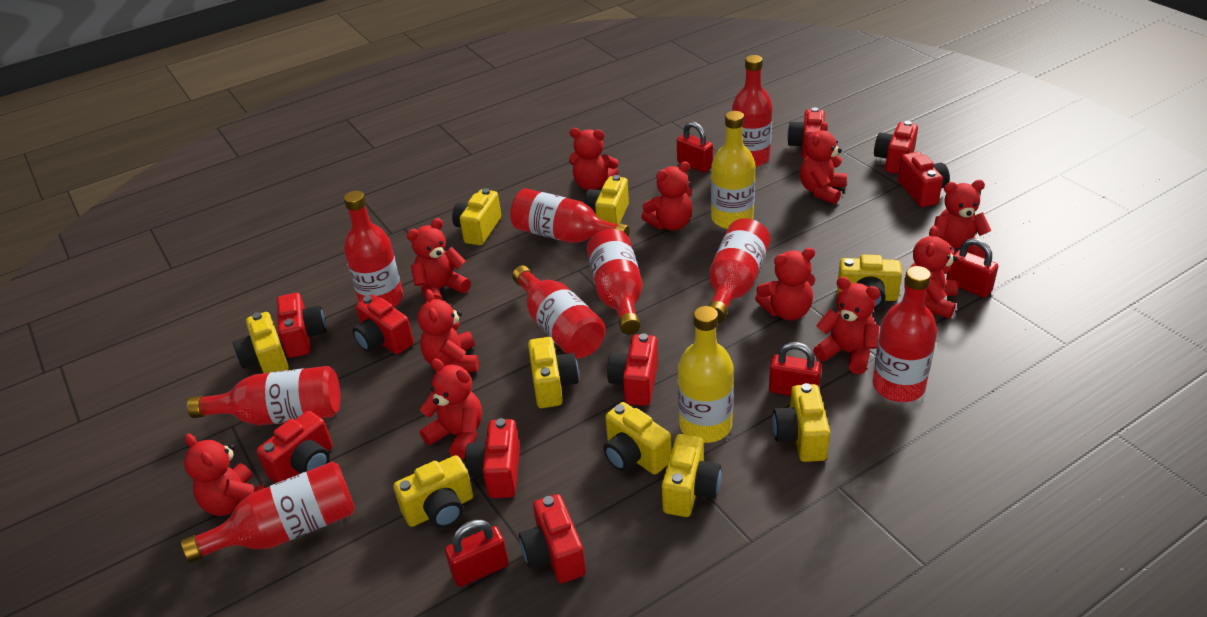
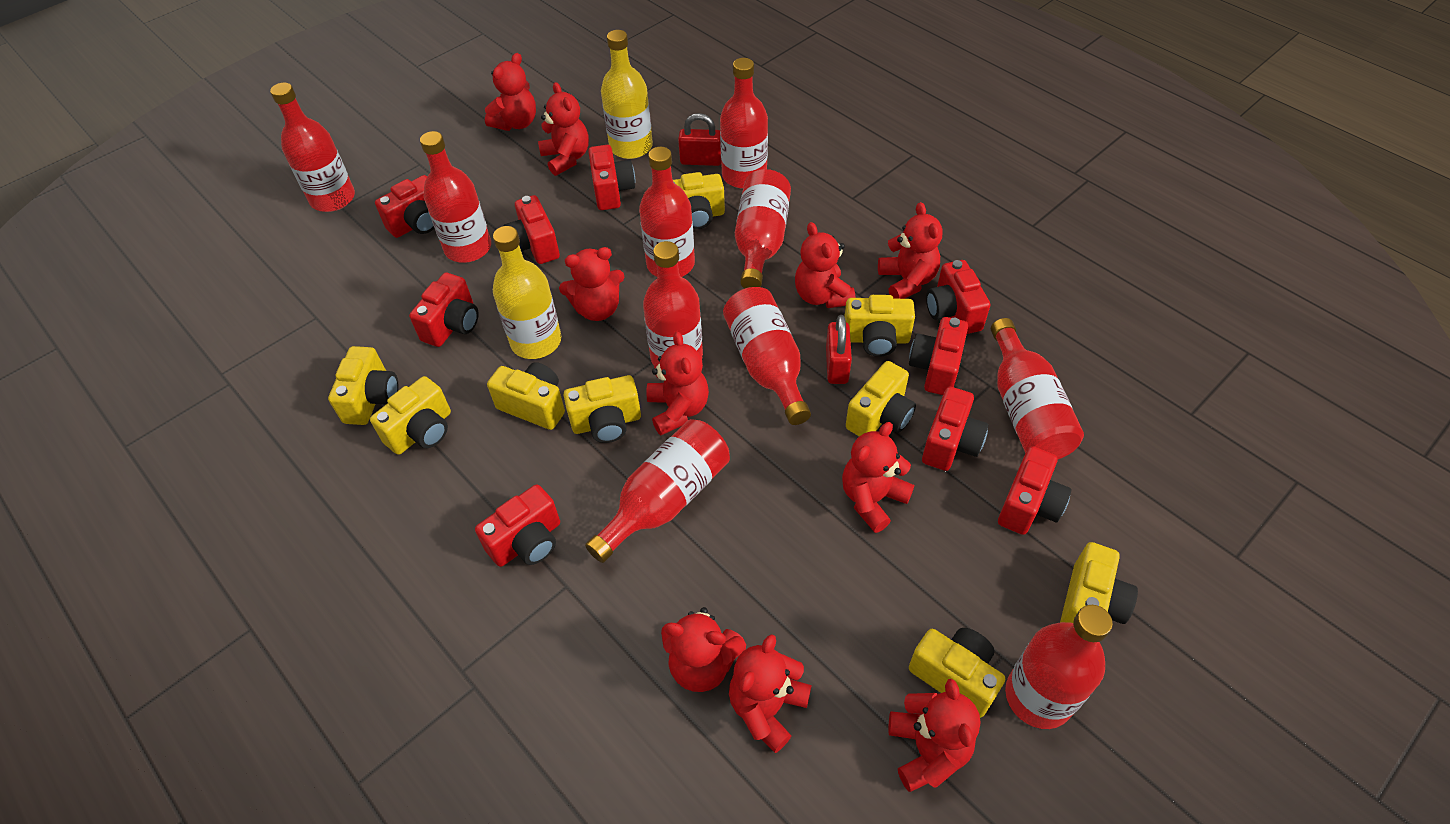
red bottle: 9 -> 10
red padlock: 4 -> 2
red teddy bear: 11 -> 10

